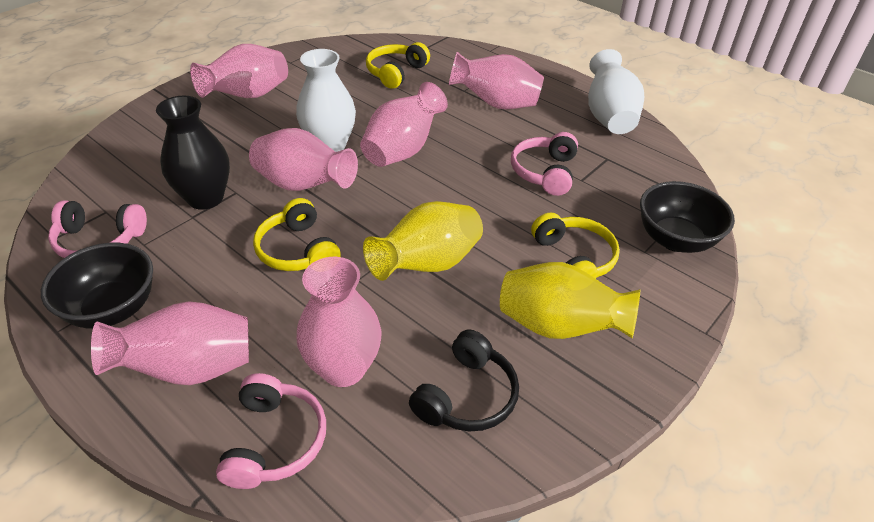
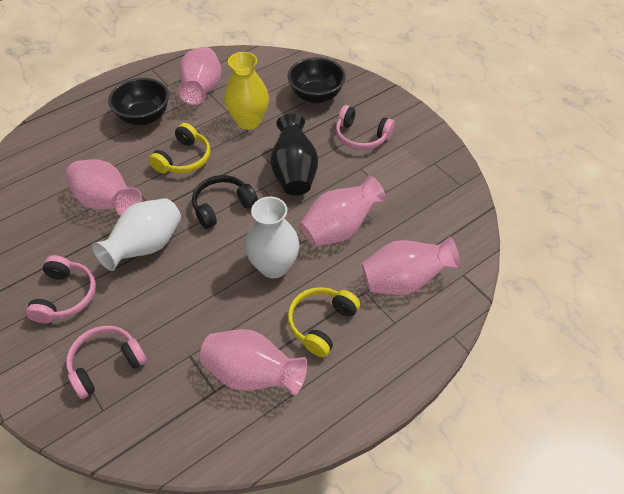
pink vase: 6 -> 5
yellow headphones: 3 -> 2
yellow vase: 2 -> 1

